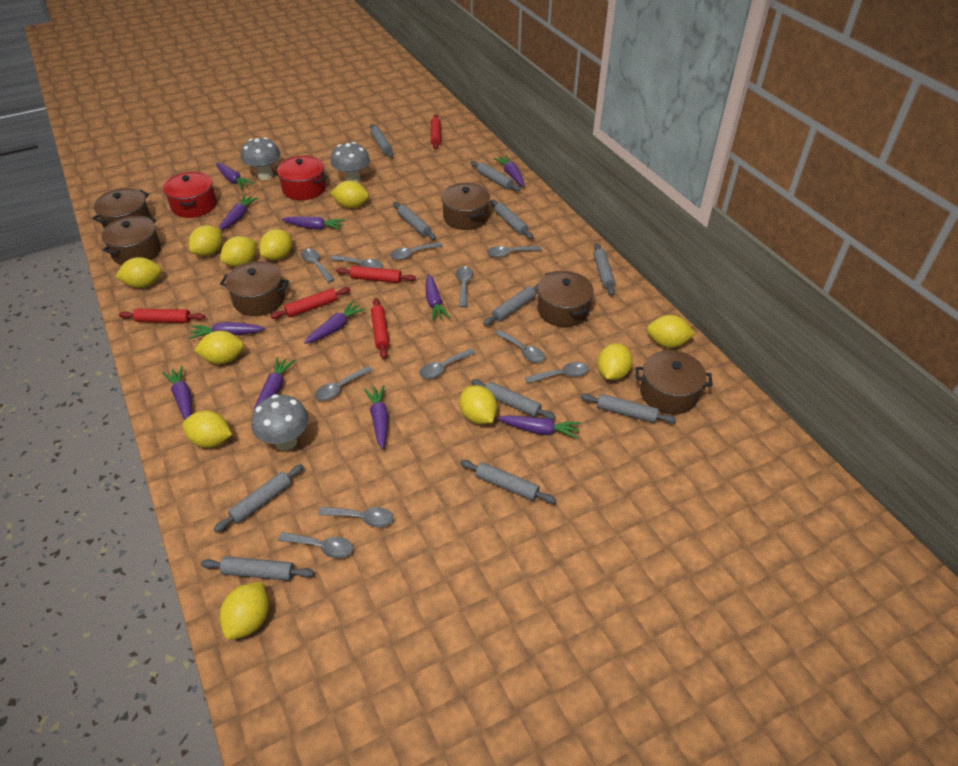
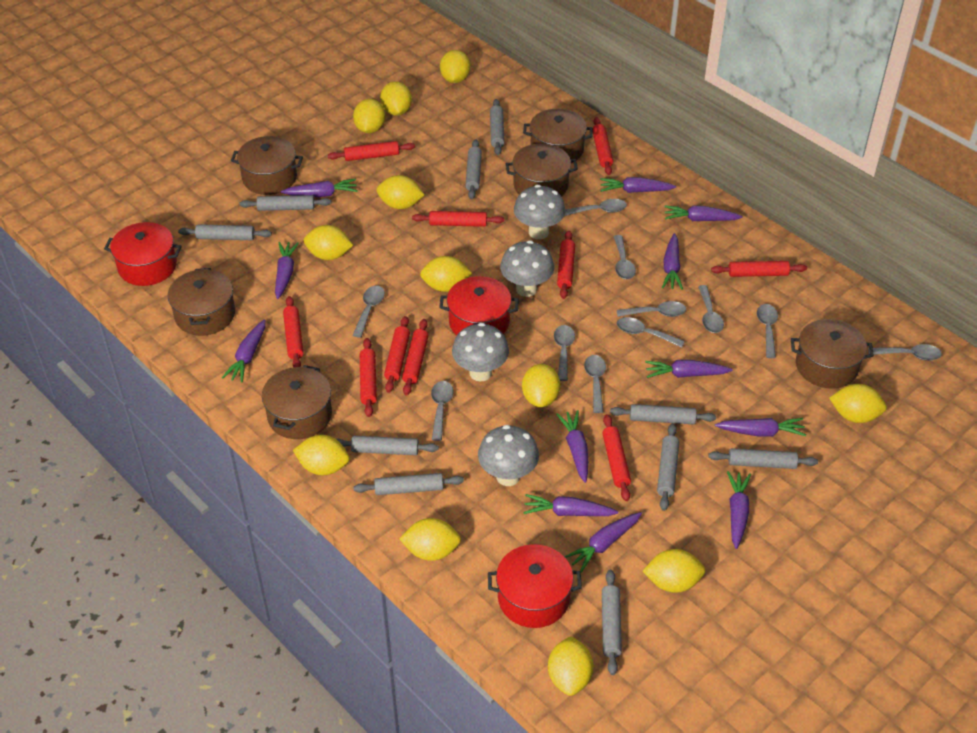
grey mushroom: 3 -> 4
grey rolling pin: 11 -> 10
purple carrot: 11 -> 12
red pot: 2 -> 3
red rolling pin: 5 -> 10
yellow lemon: 11 -> 12

